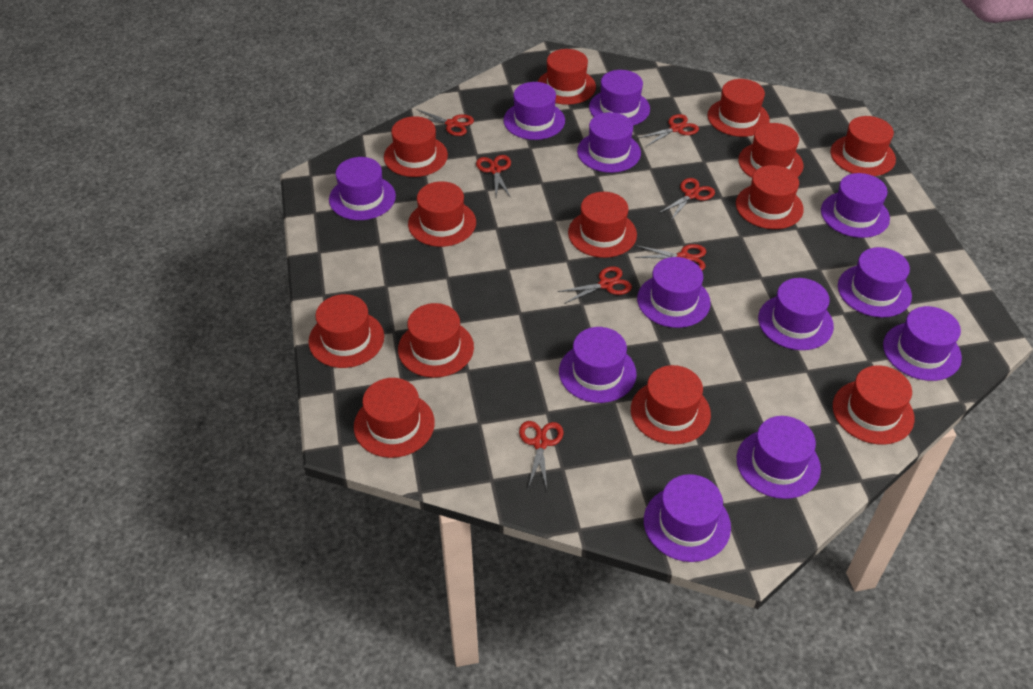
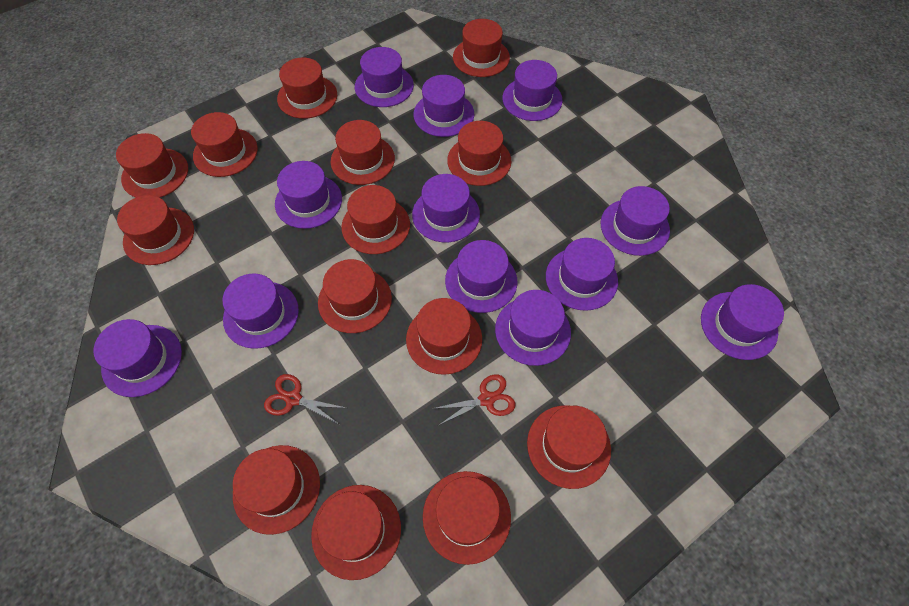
red hat: 13 -> 14
red scissors: 7 -> 2

